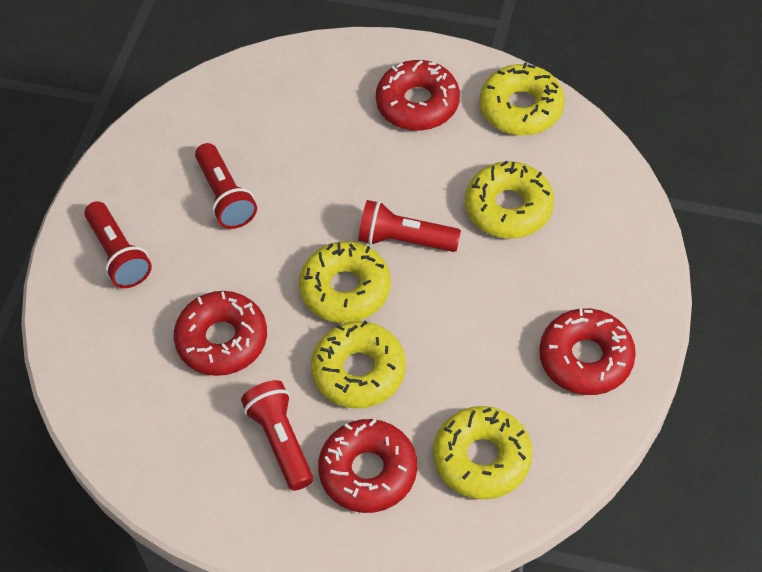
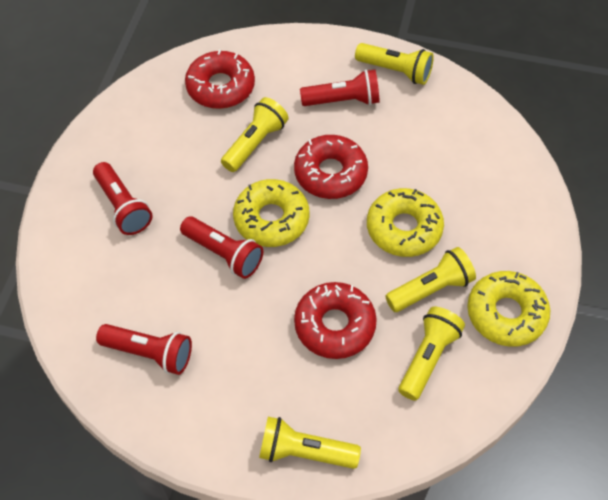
red donut: 4 -> 3
yellow donut: 5 -> 3
yellow flashlight: 0 -> 5

